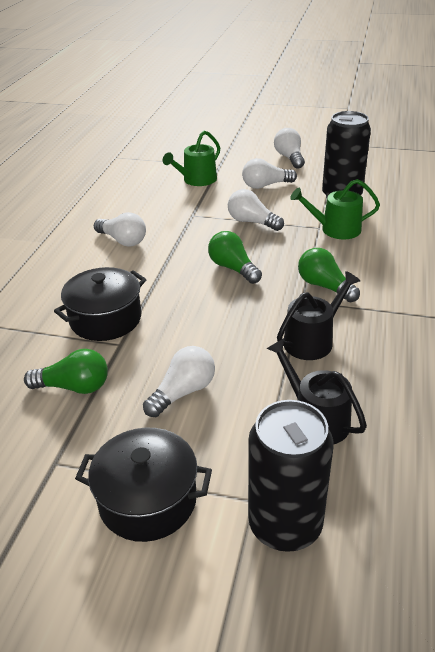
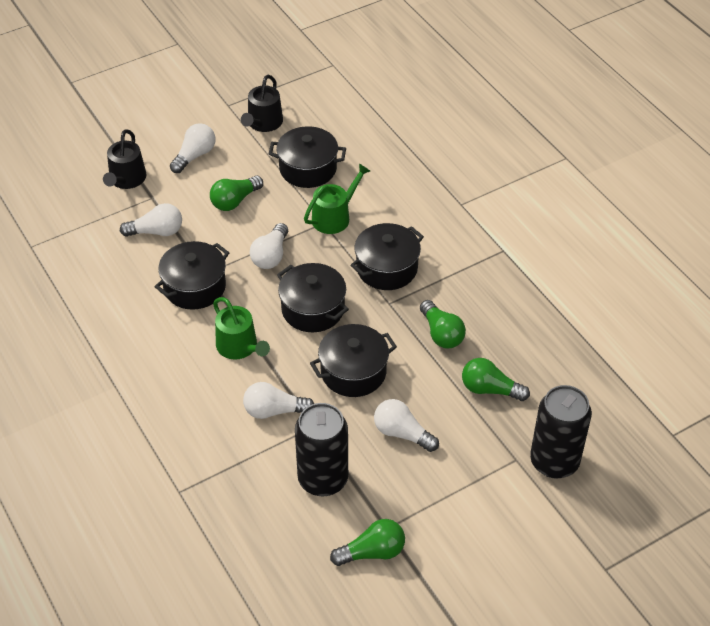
black pot: 2 -> 5
green light bulb: 3 -> 4

